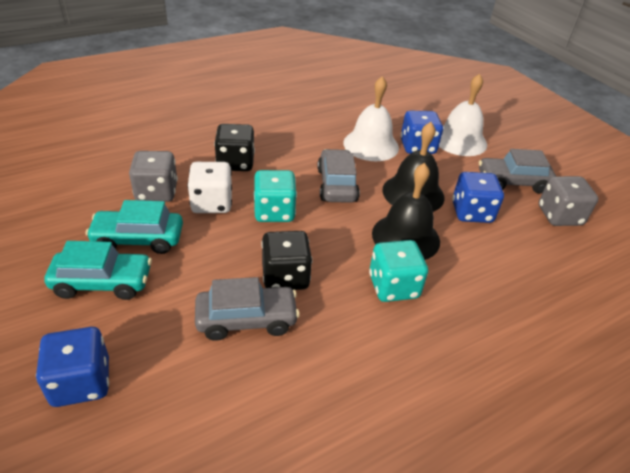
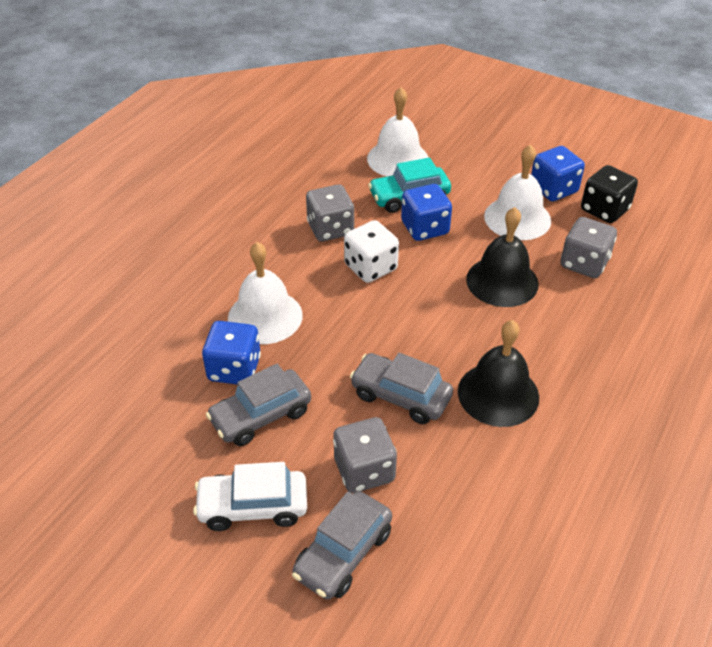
black dice: 2 -> 1
grey dice: 2 -> 3
turquoise car: 2 -> 1
turquoise dice: 2 -> 0
white bell: 2 -> 3
white car: 0 -> 1

